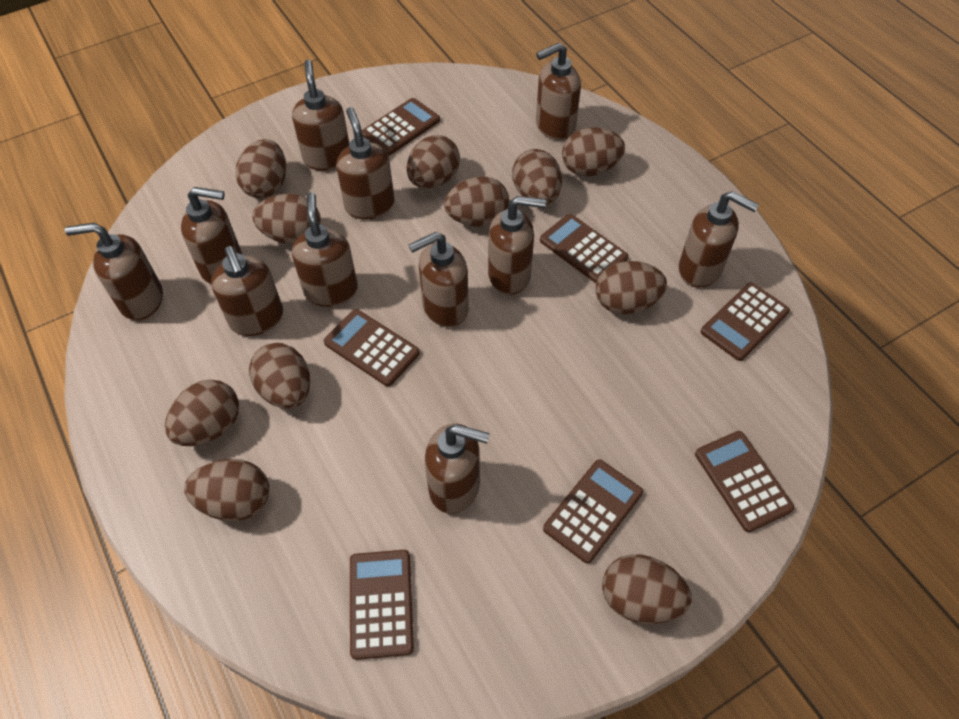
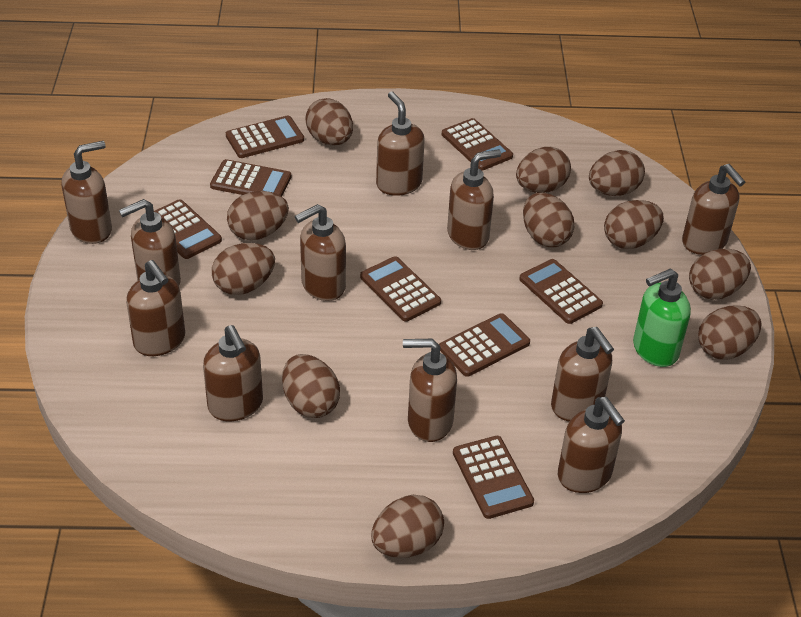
brown calculator: 7 -> 8
green soap dispenser: 0 -> 1

